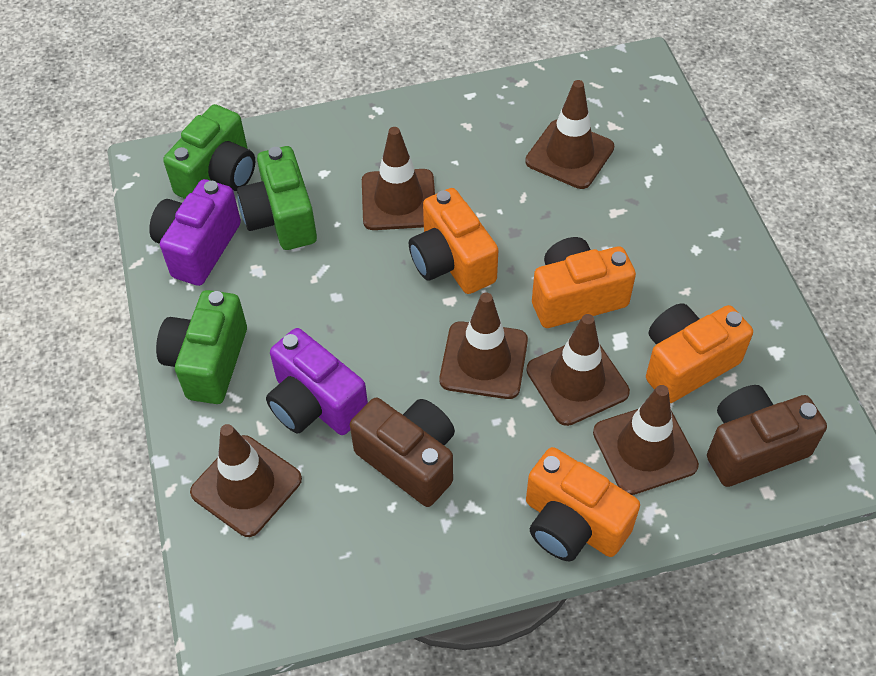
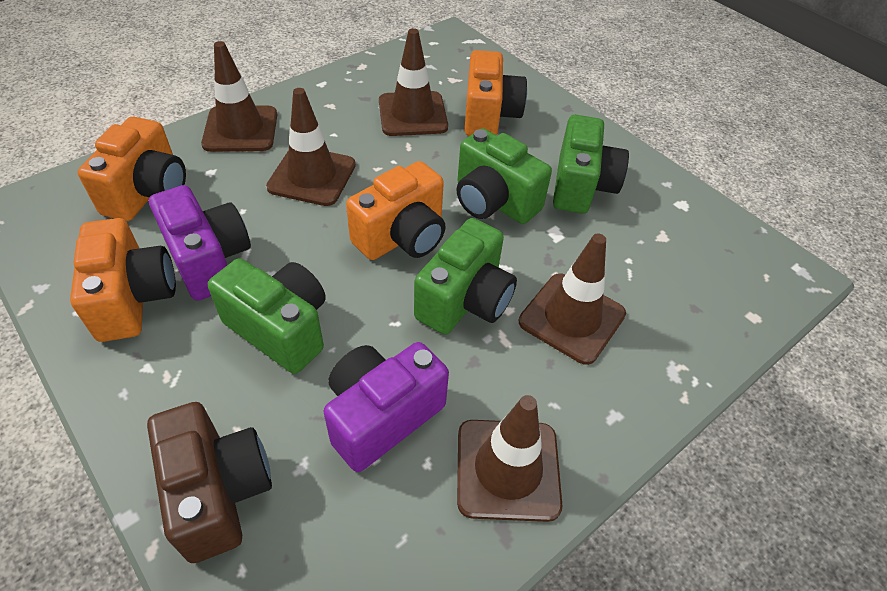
brown camera: 2 -> 1
brown traffic cone: 6 -> 5
green camera: 3 -> 4

